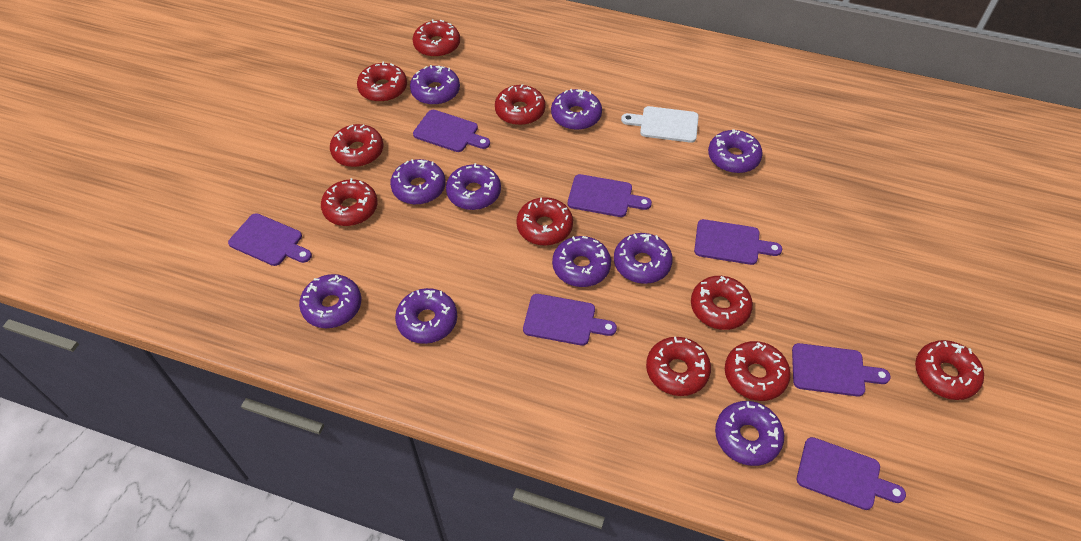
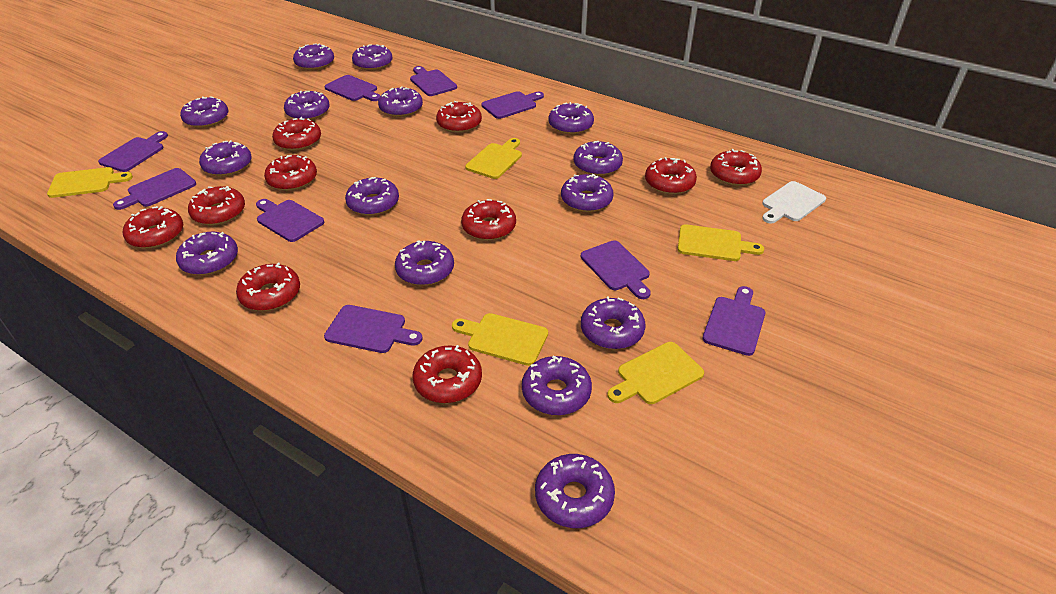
purple cutting board: 7 -> 9
purple donut: 10 -> 15
yellow cutting board: 0 -> 5

